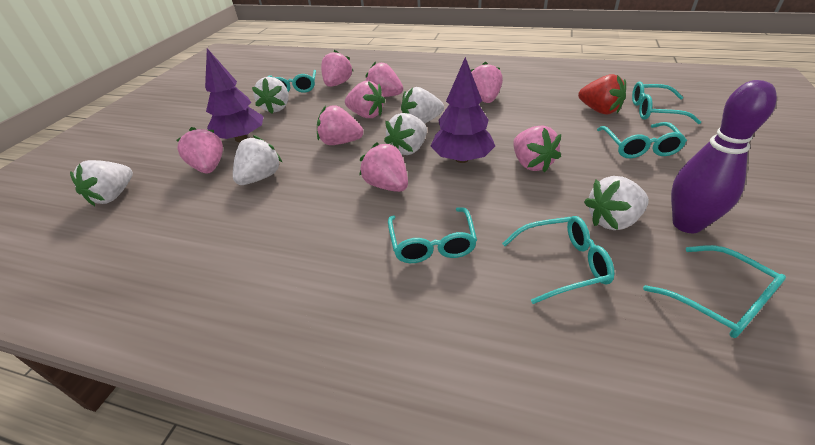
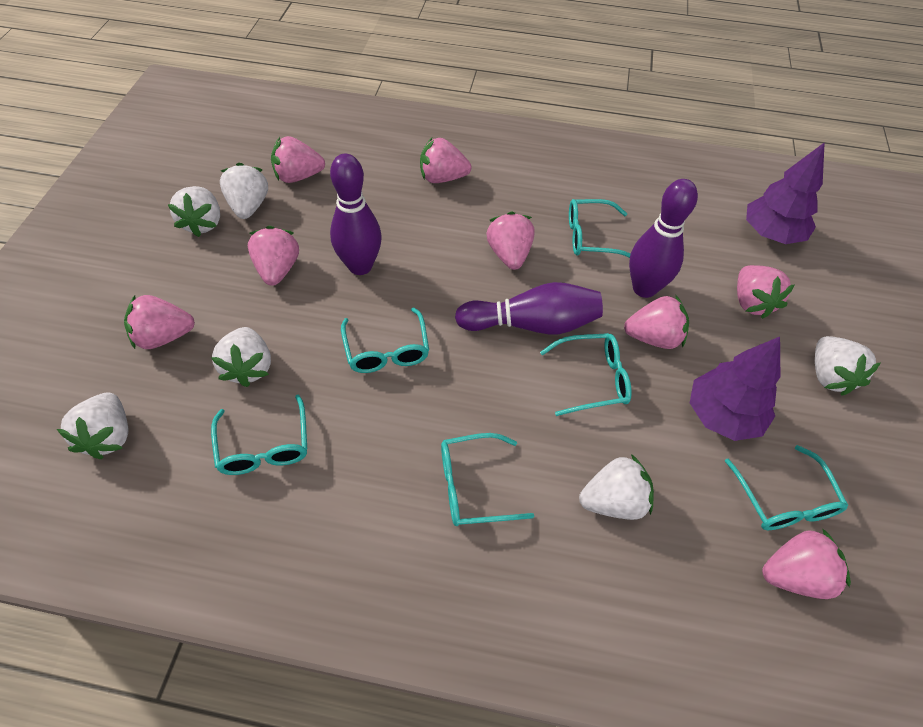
purple bowling pin: 1 -> 3
red strawberry: 1 -> 0

